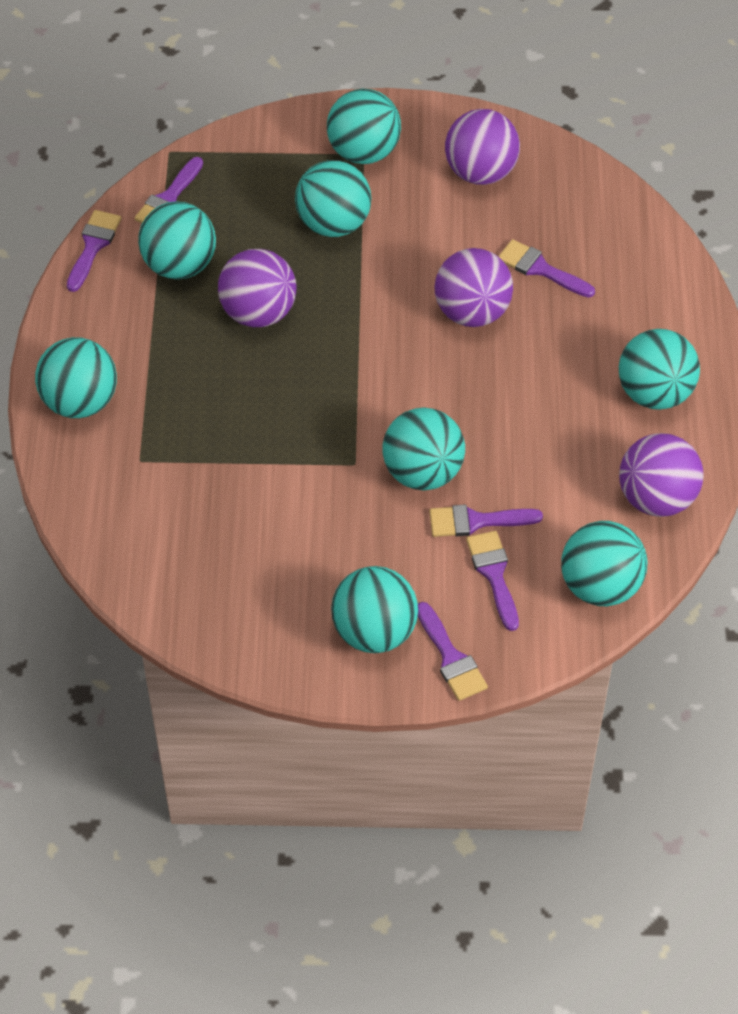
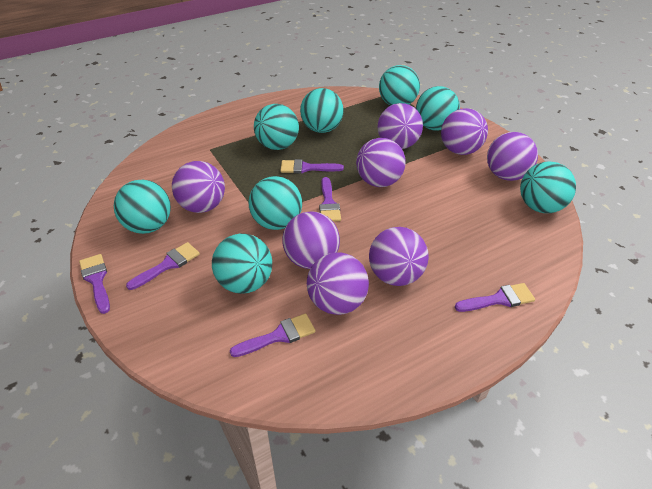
purple ball: 4 -> 8

